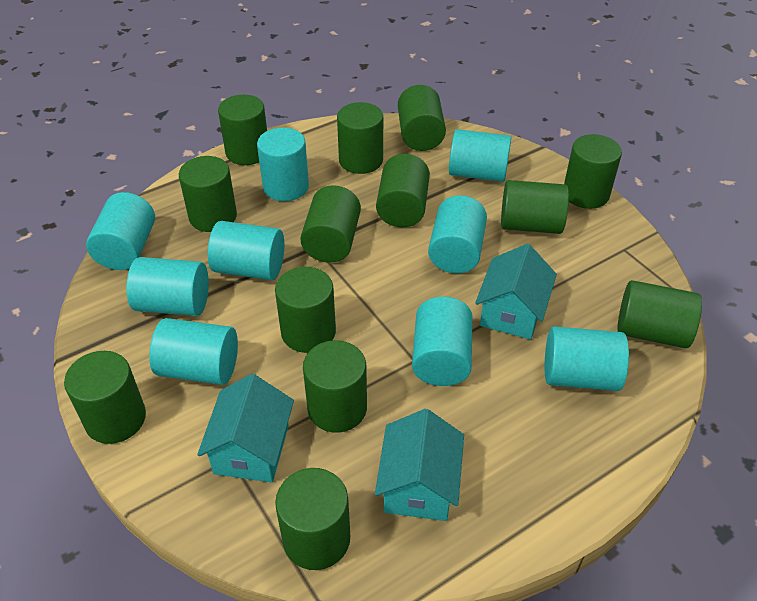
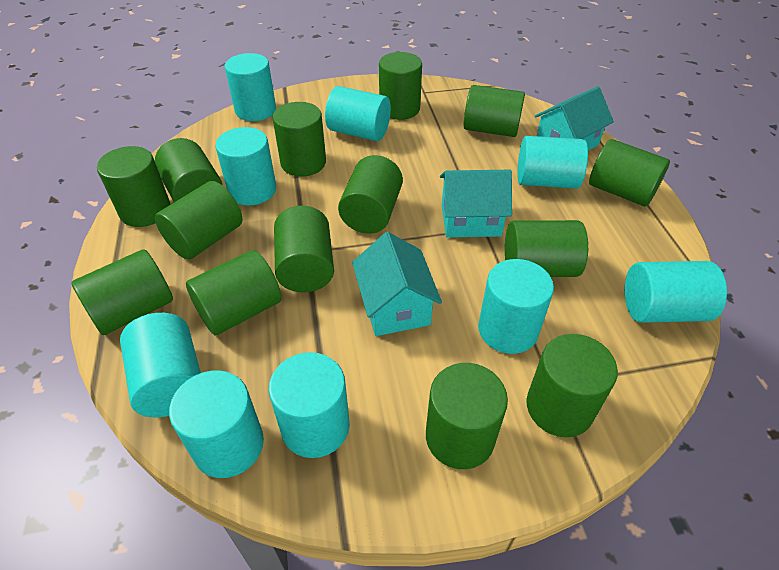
green cylinder: 13 -> 14

